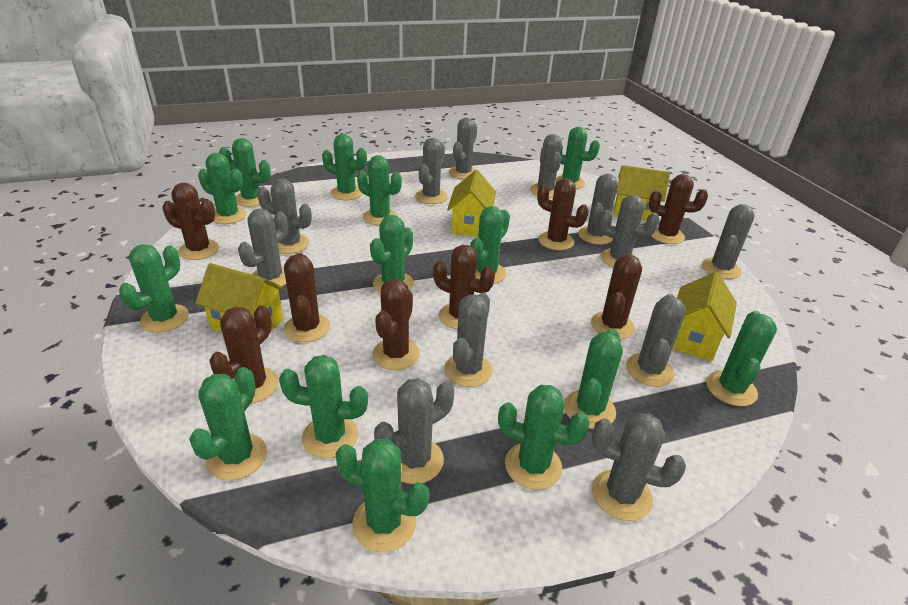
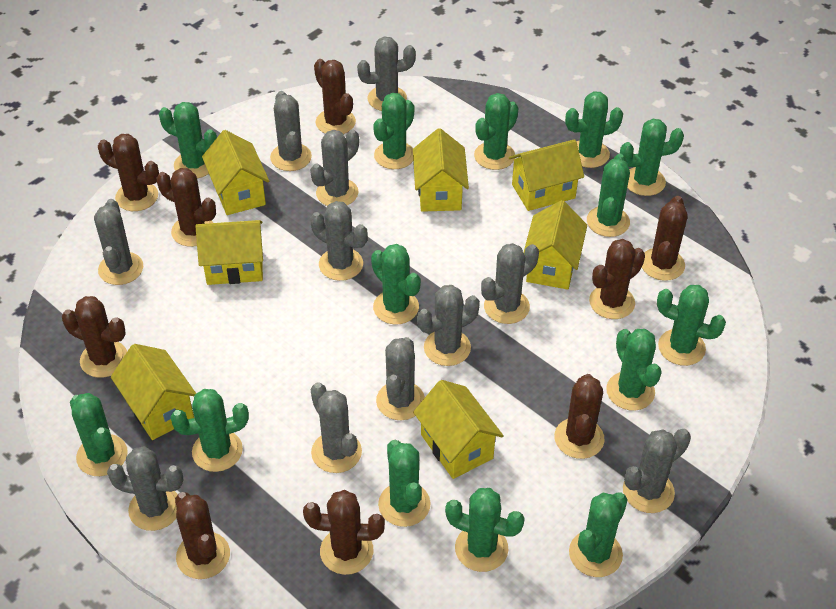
brown cactus: 8 -> 9
grey cactus: 12 -> 11
yellow house: 4 -> 7

